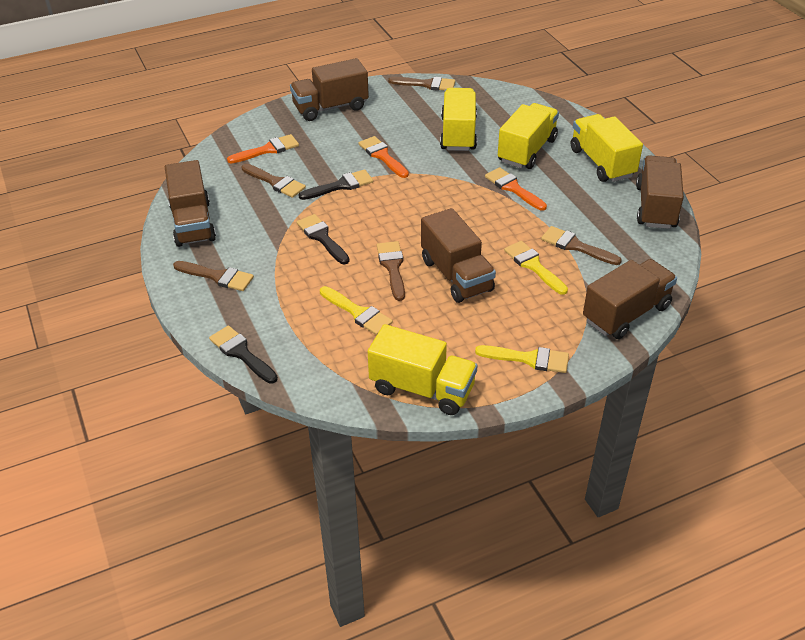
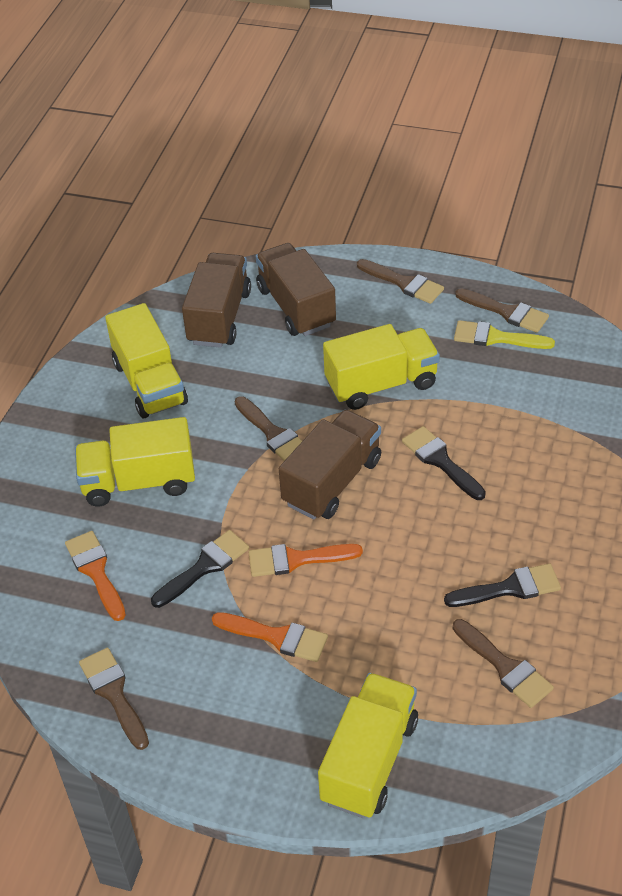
brown truck: 5 -> 3
yellow brush: 3 -> 1

